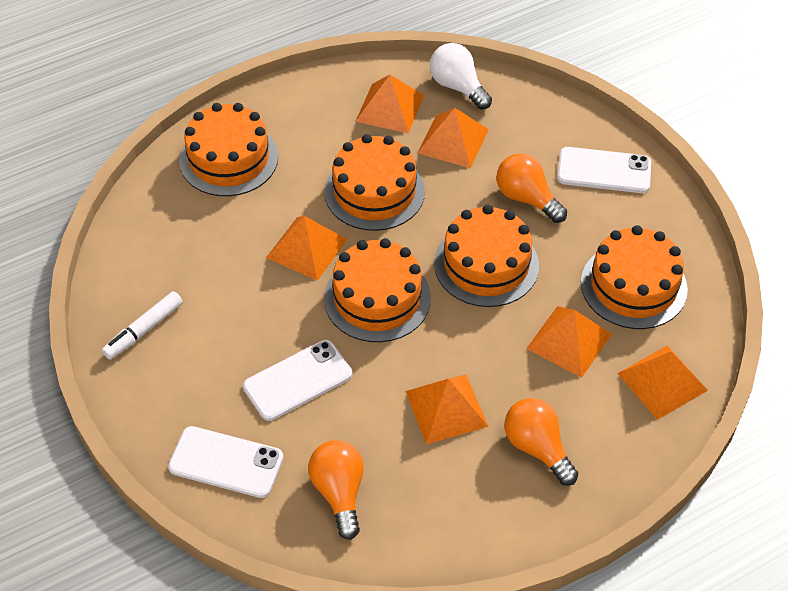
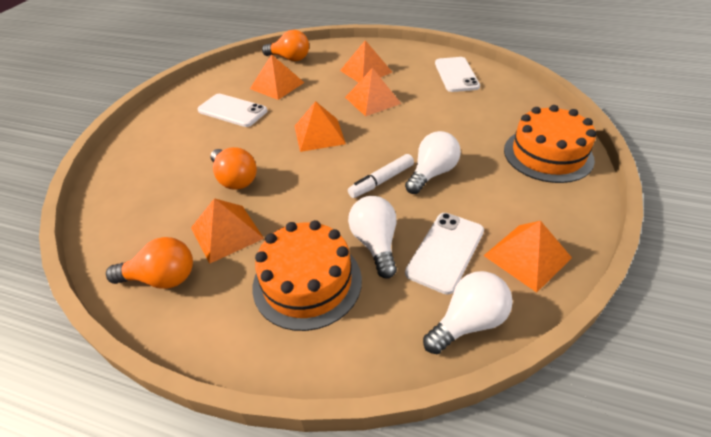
orange cake: 5 -> 2
white light bulb: 1 -> 3

